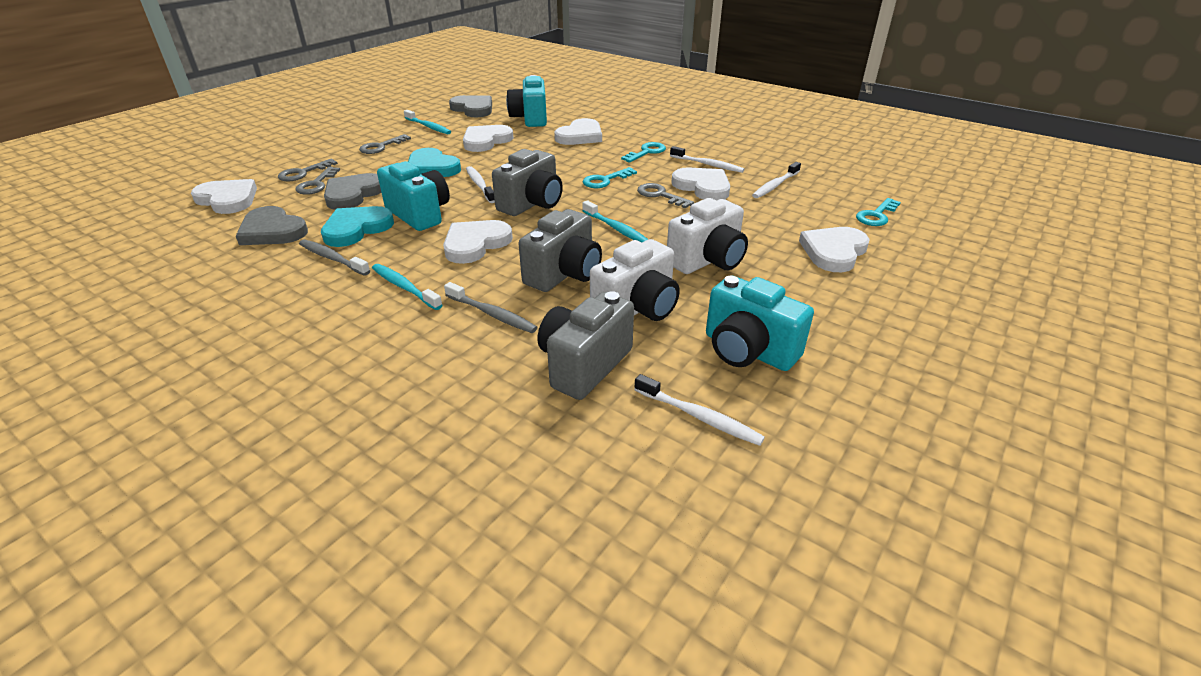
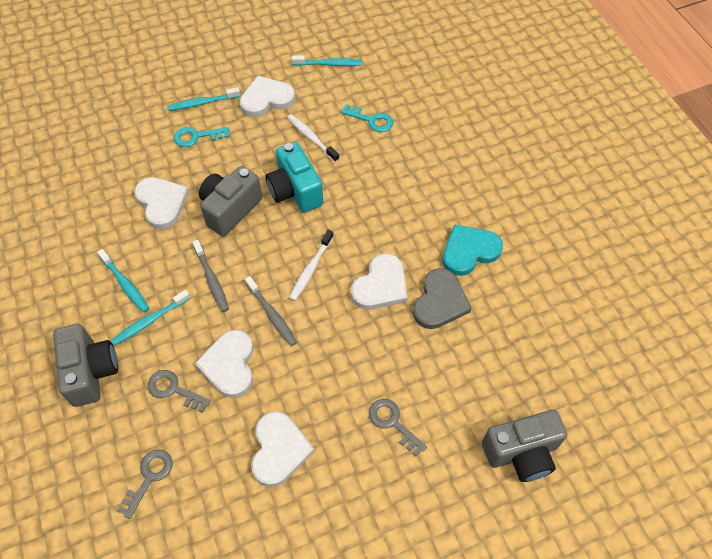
grey heart: 3 -> 1
grey key: 4 -> 3
turquoise camera: 3 -> 1
turquoise heart: 2 -> 1
turquoise key: 3 -> 2
turquoise toothbrush: 3 -> 4
white camera: 2 -> 0
white heart: 6 -> 5
white toothbrush: 4 -> 2

